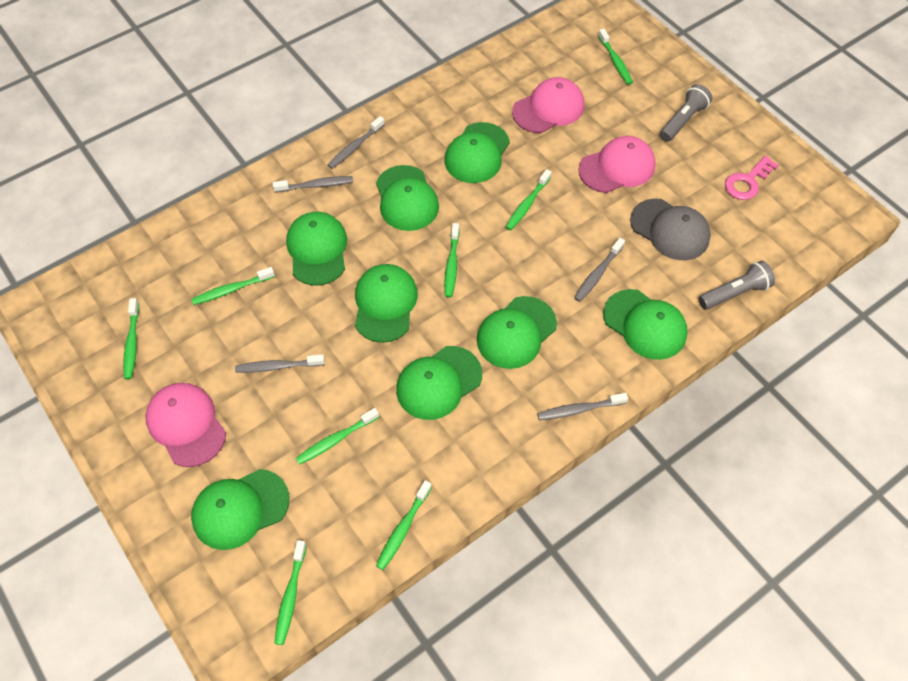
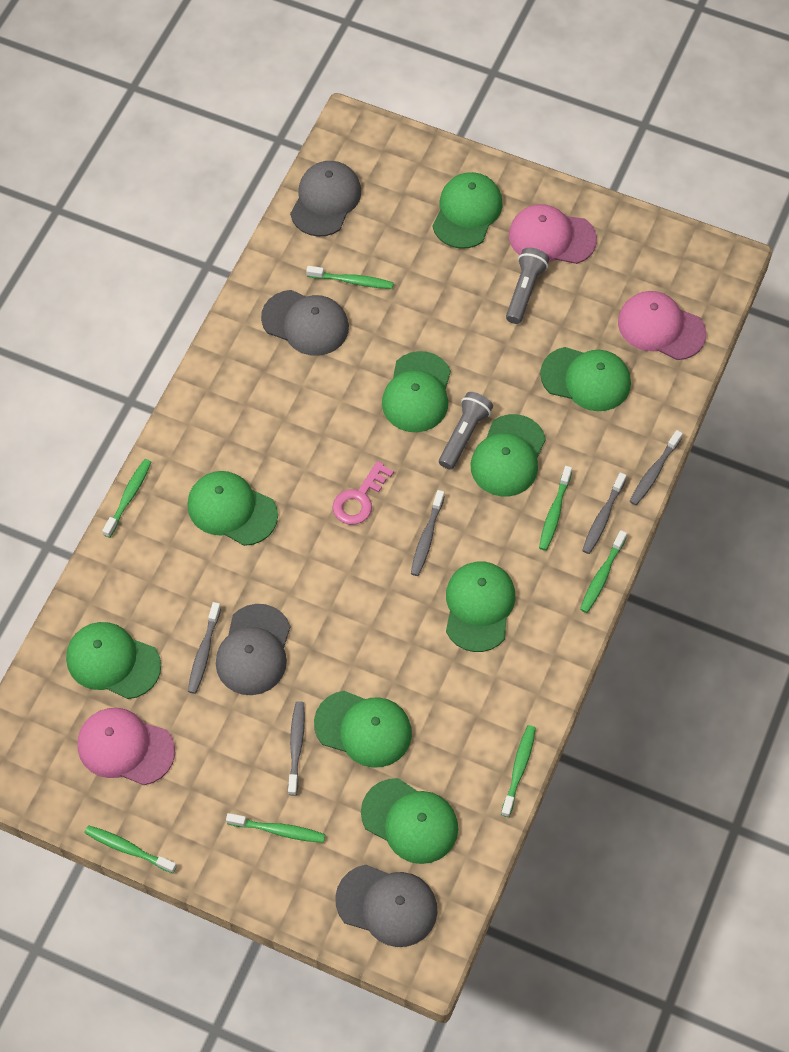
green cap: 8 -> 9
green toothbrush: 8 -> 7
grey cap: 1 -> 4

